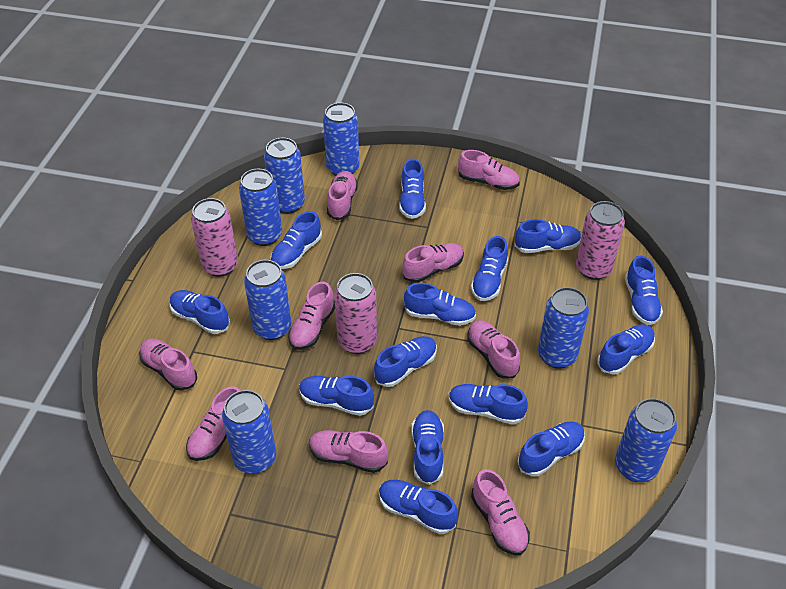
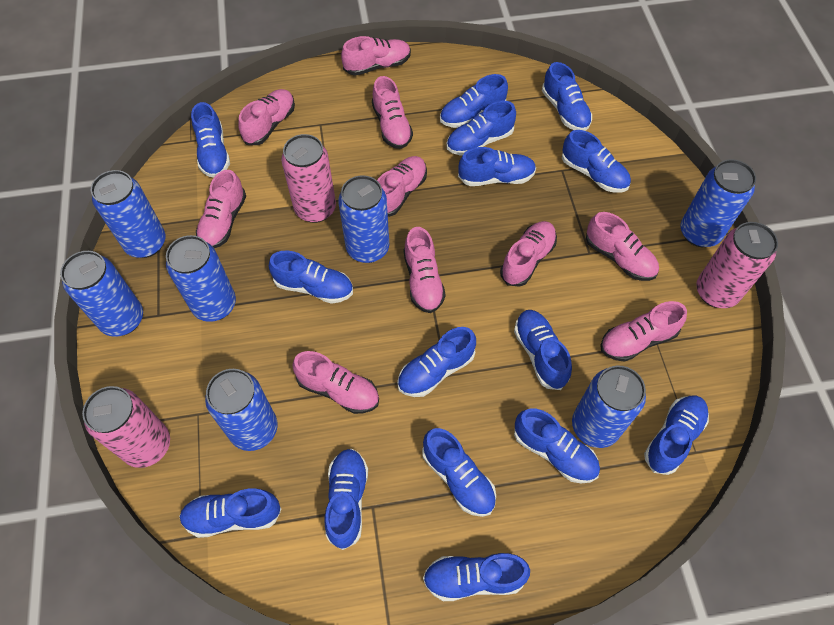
blue shoe: 14 -> 15
pink shoe: 9 -> 10

